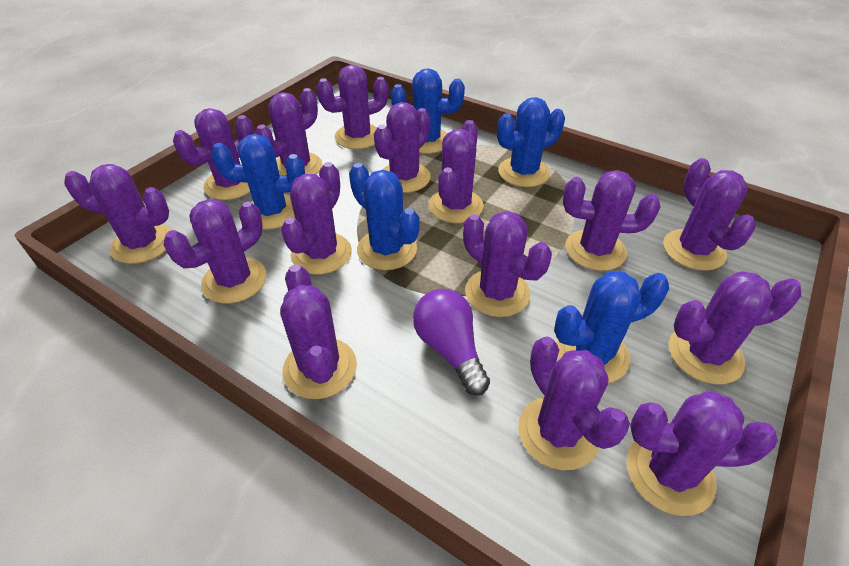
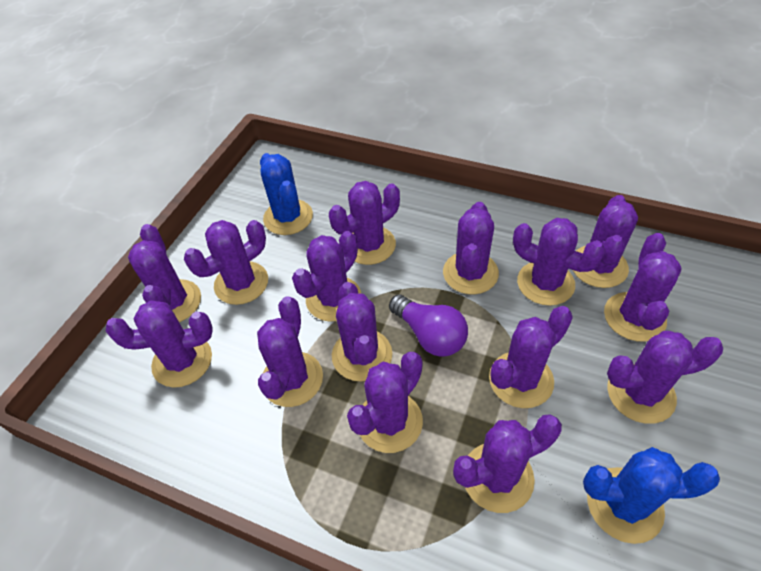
blue cactus: 5 -> 2

